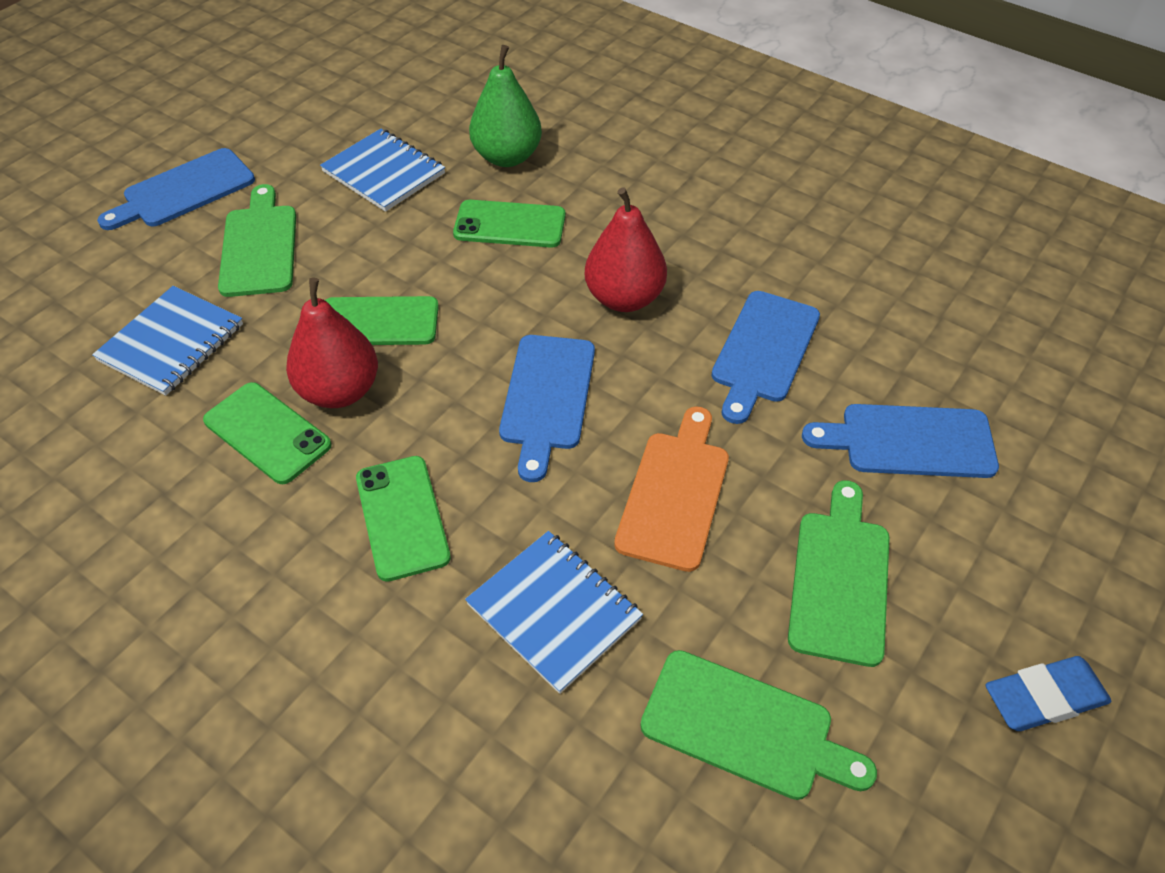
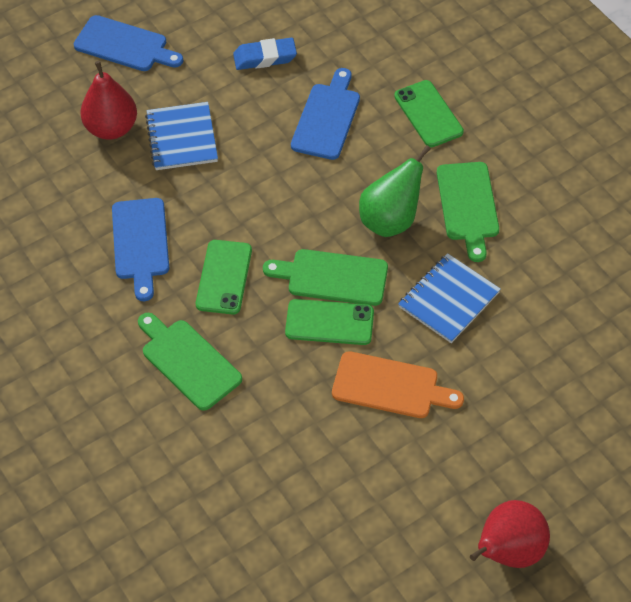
blue cutting board: 4 -> 3
blue notebook: 3 -> 2
green phone: 4 -> 3

